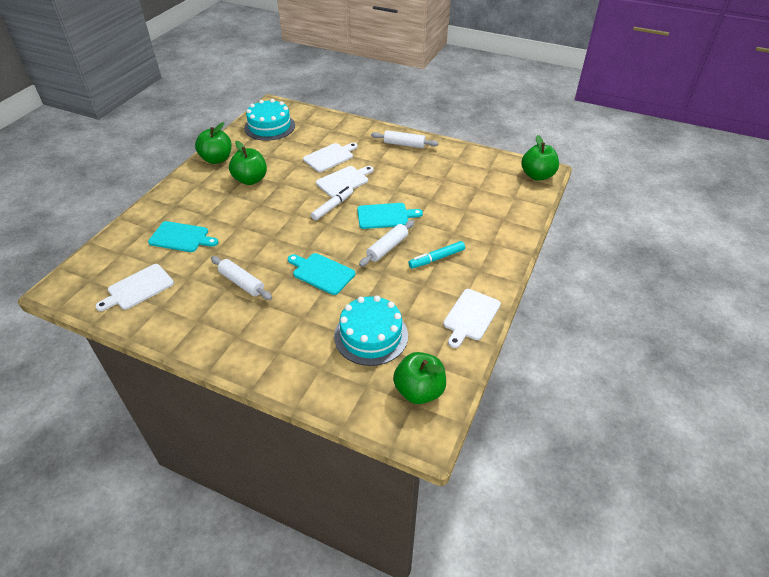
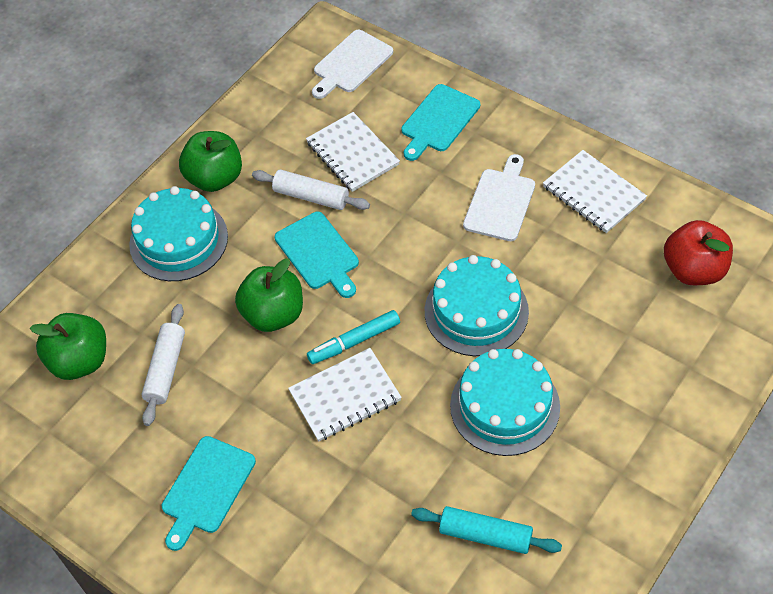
green apple: 4 -> 3
red apple: 0 -> 1
turquoise cake: 2 -> 3
turquoise rolling pin: 0 -> 1
white cutting board: 4 -> 2
white marker: 1 -> 0
white notebook: 0 -> 3
white rolling pin: 3 -> 2

